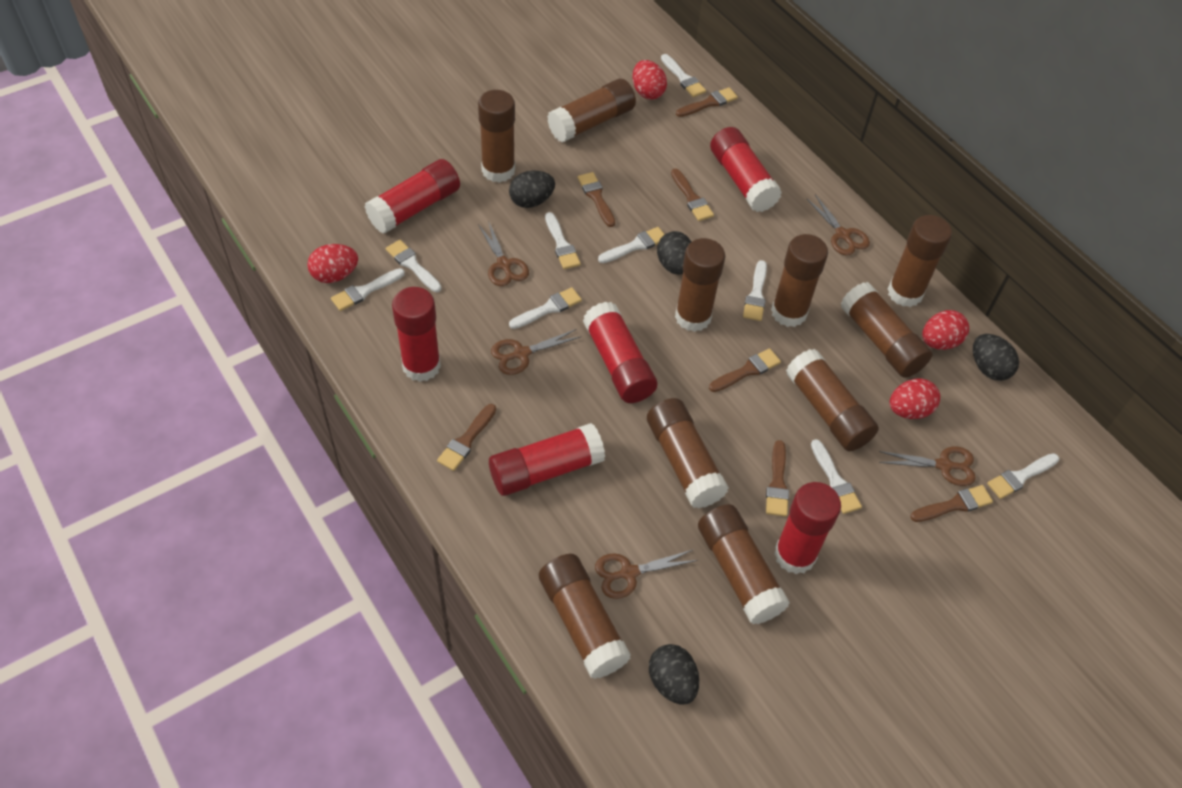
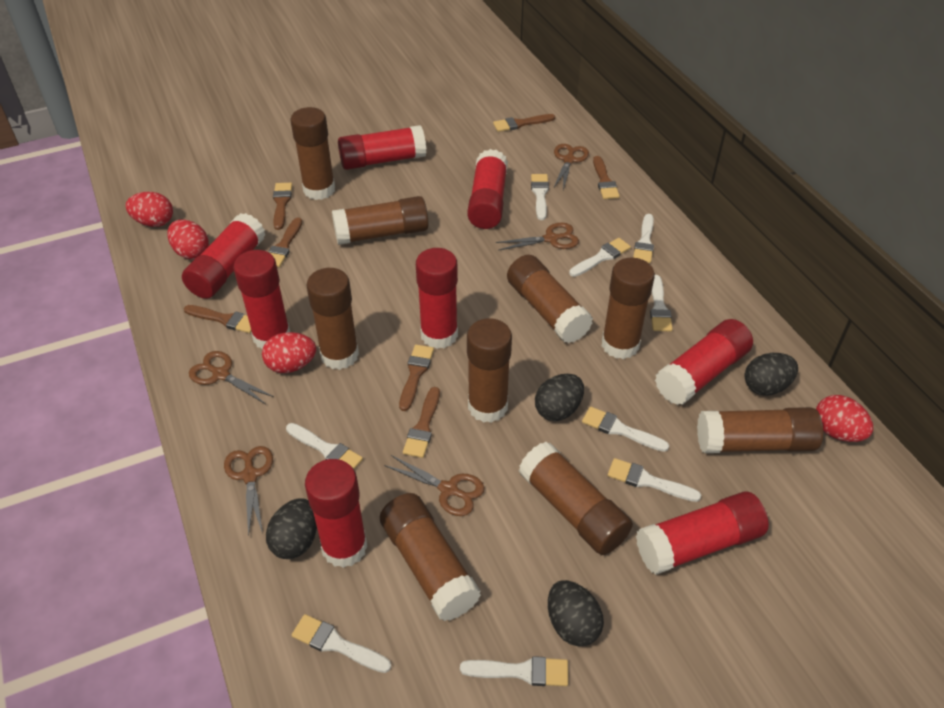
brown glue stick: 10 -> 9
red glue stick: 6 -> 8

